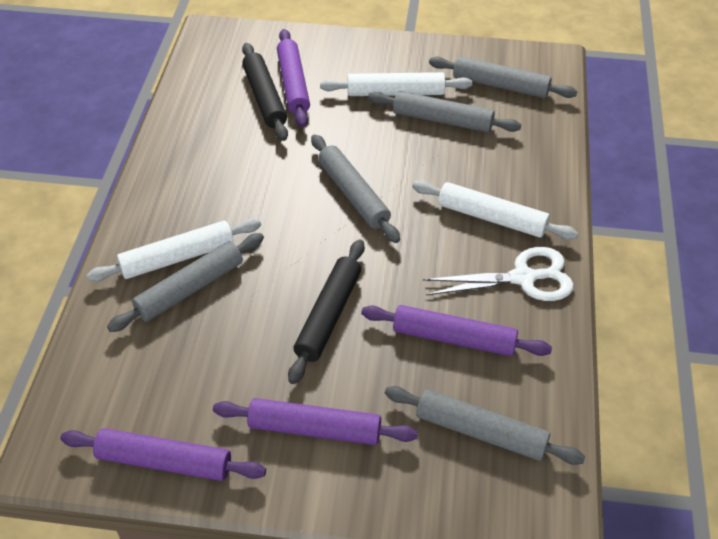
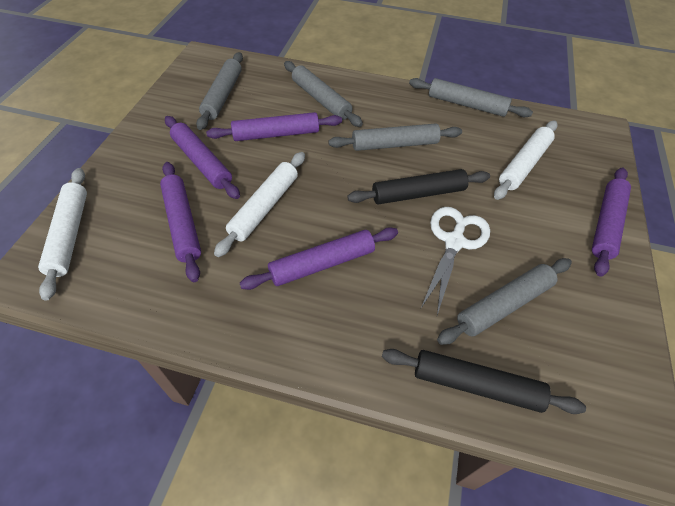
purple rolling pin: 4 -> 5

